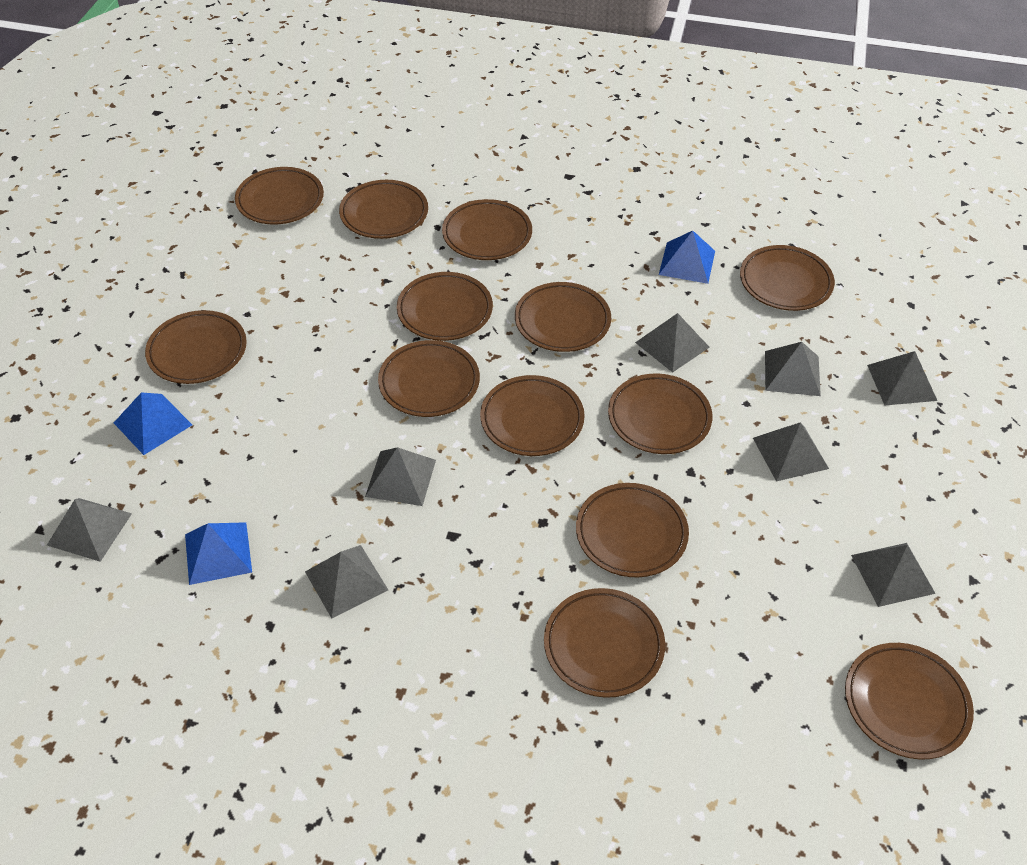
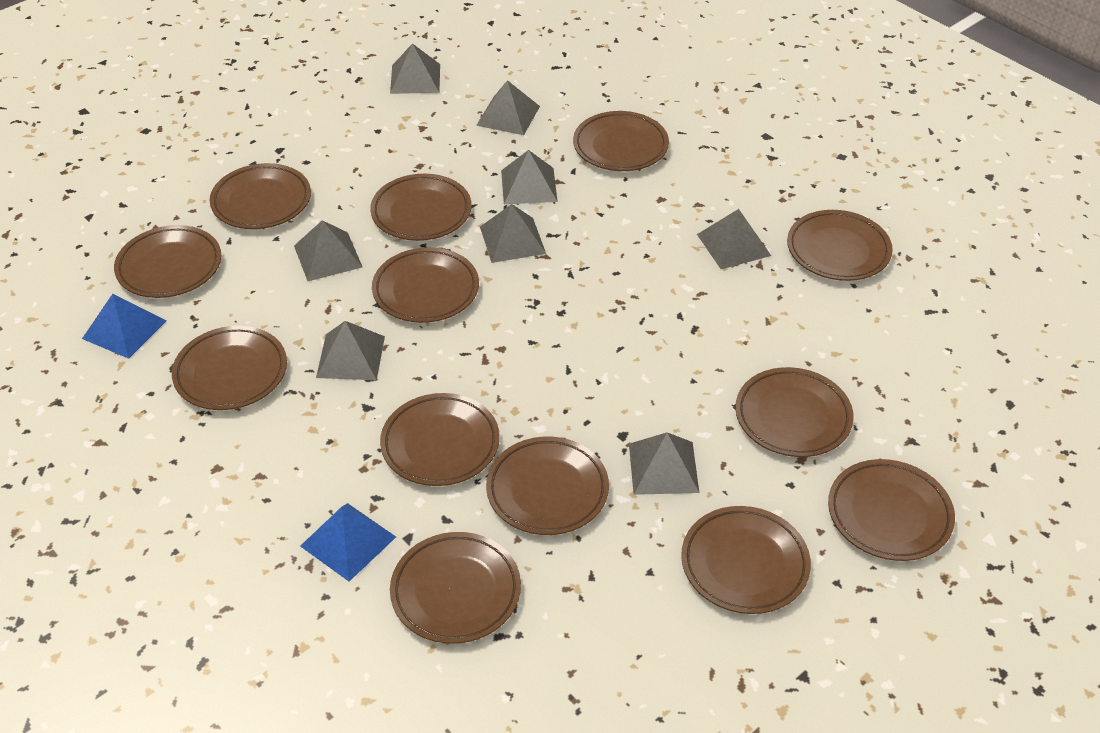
blue pyramid: 3 -> 2

